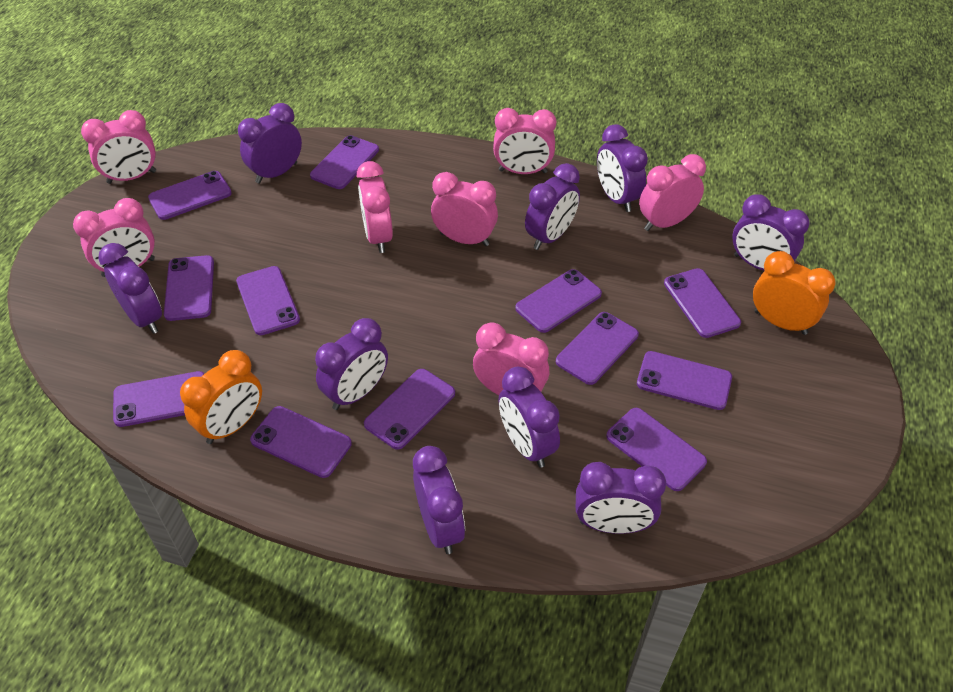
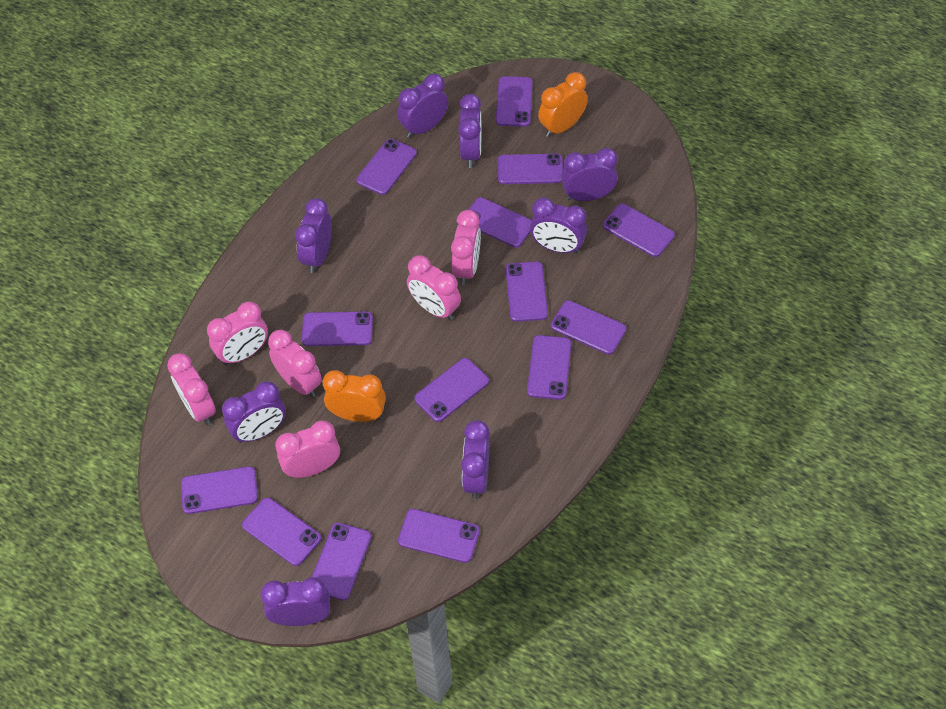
pink clock: 7 -> 6
purple clock: 9 -> 8
purple phone: 12 -> 14

